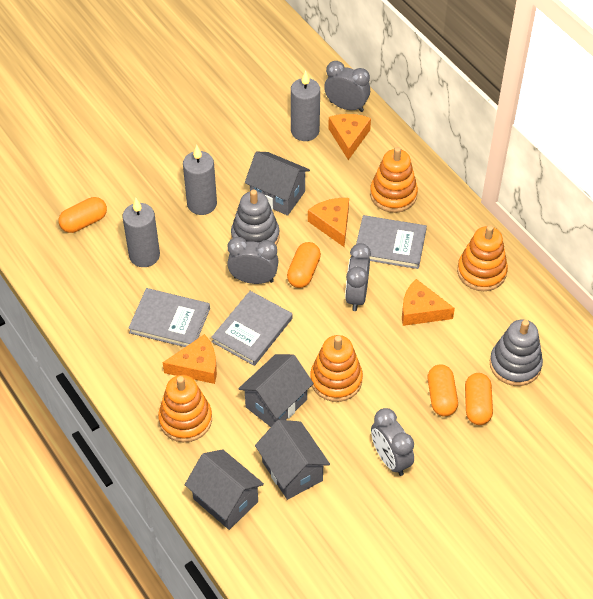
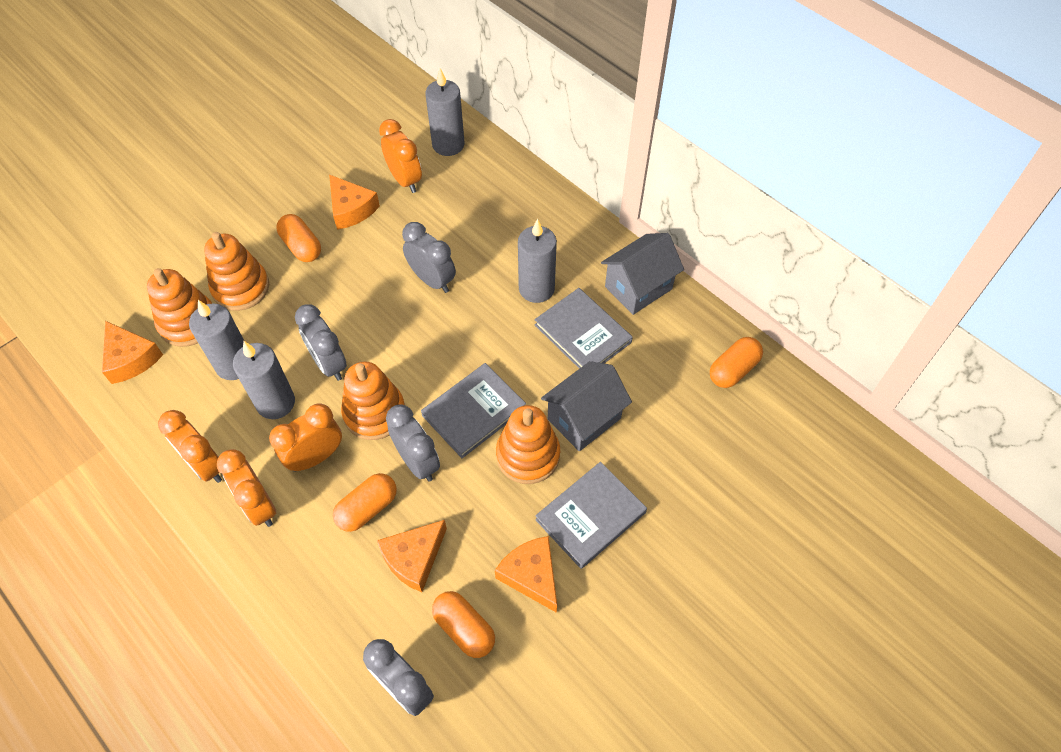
grey candle: 3 -> 4
grey house: 4 -> 2
grey stacking toy: 2 -> 0
orange clock: 0 -> 4

